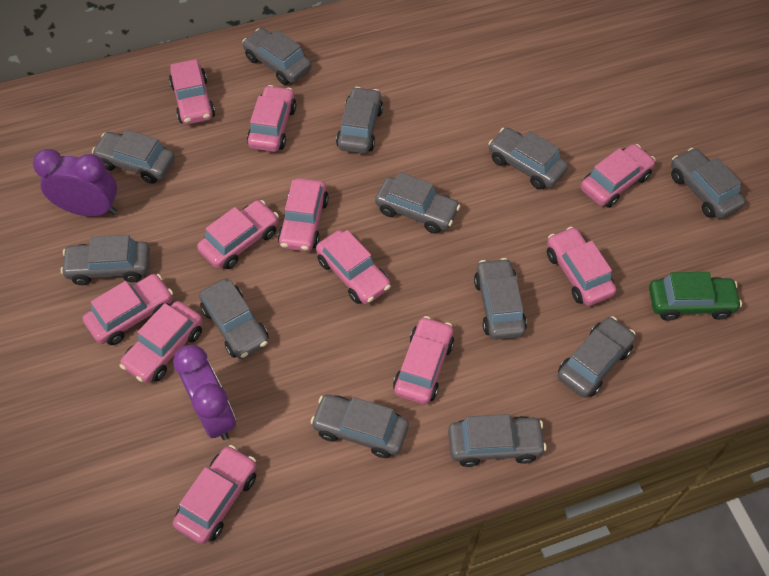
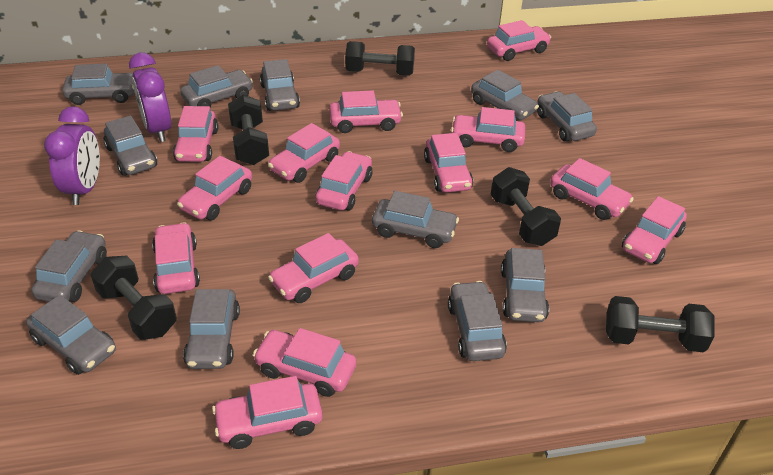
black dumbbell: 0 -> 5
green car: 1 -> 0
pink car: 11 -> 14

